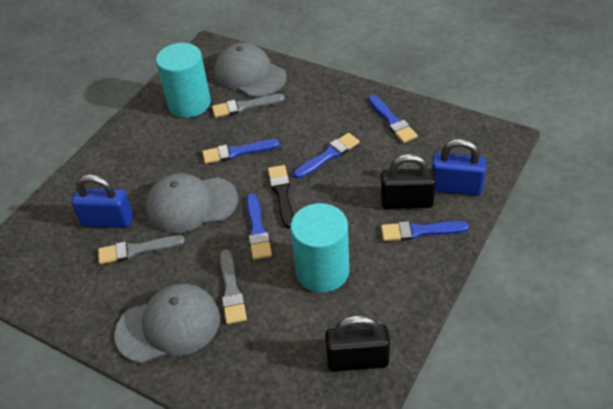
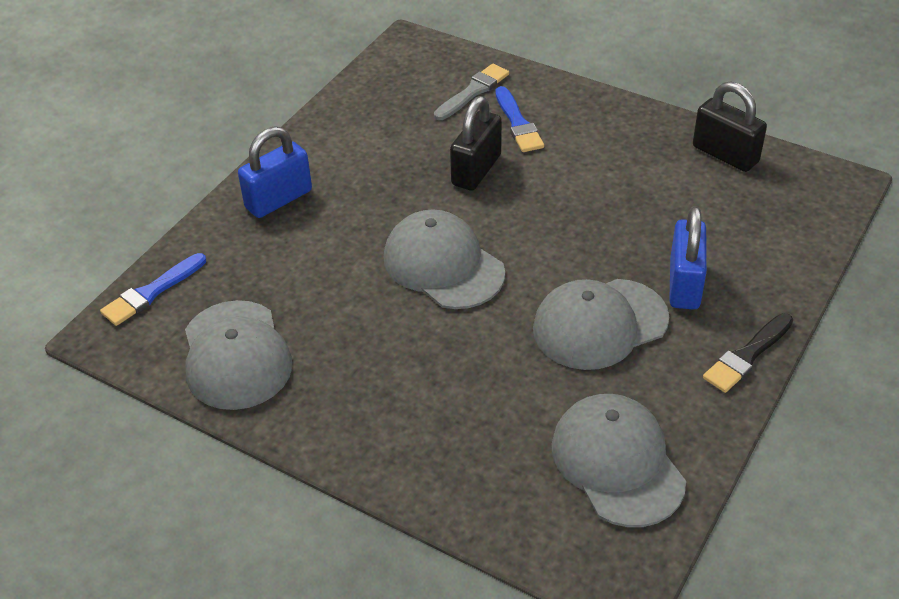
blue brush: 5 -> 2
grey brush: 3 -> 1
grey cap: 3 -> 4
turquoise cylinder: 2 -> 0

